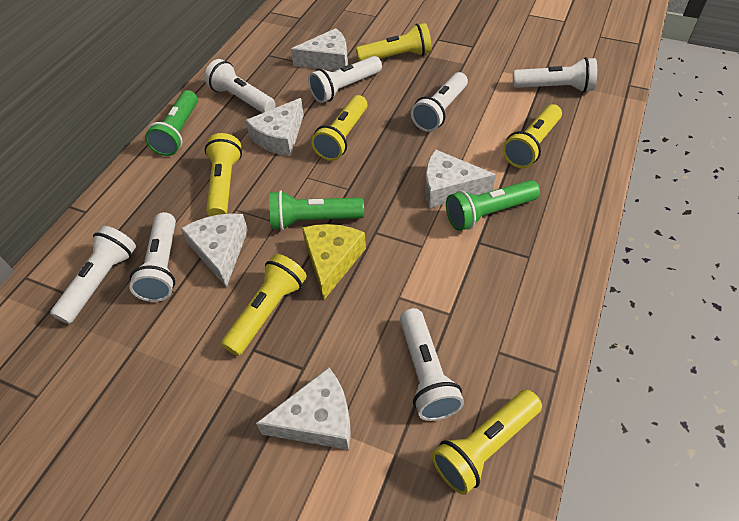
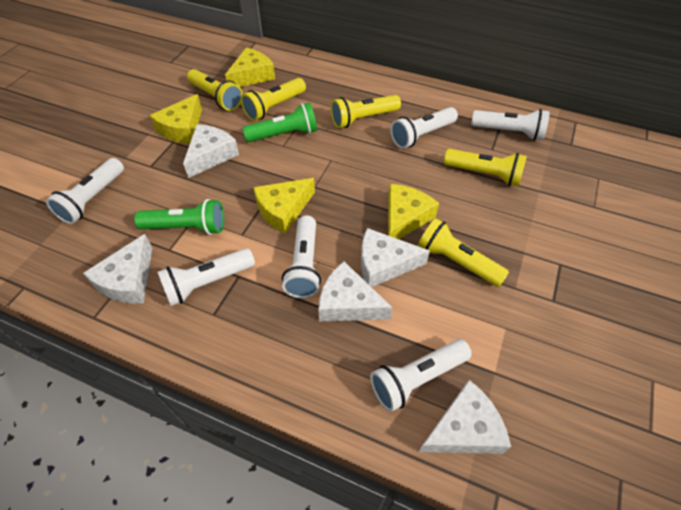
green flashlight: 3 -> 2
white flashlight: 7 -> 6
yellow cheese: 1 -> 4
yellow flashlight: 6 -> 5

